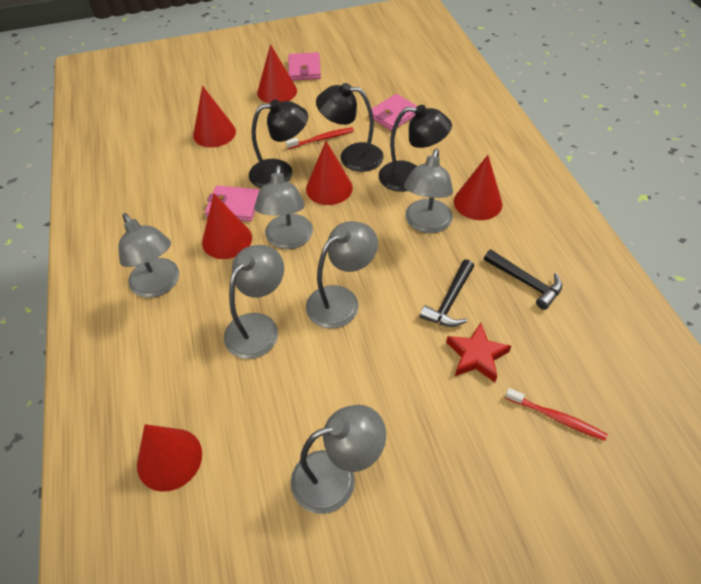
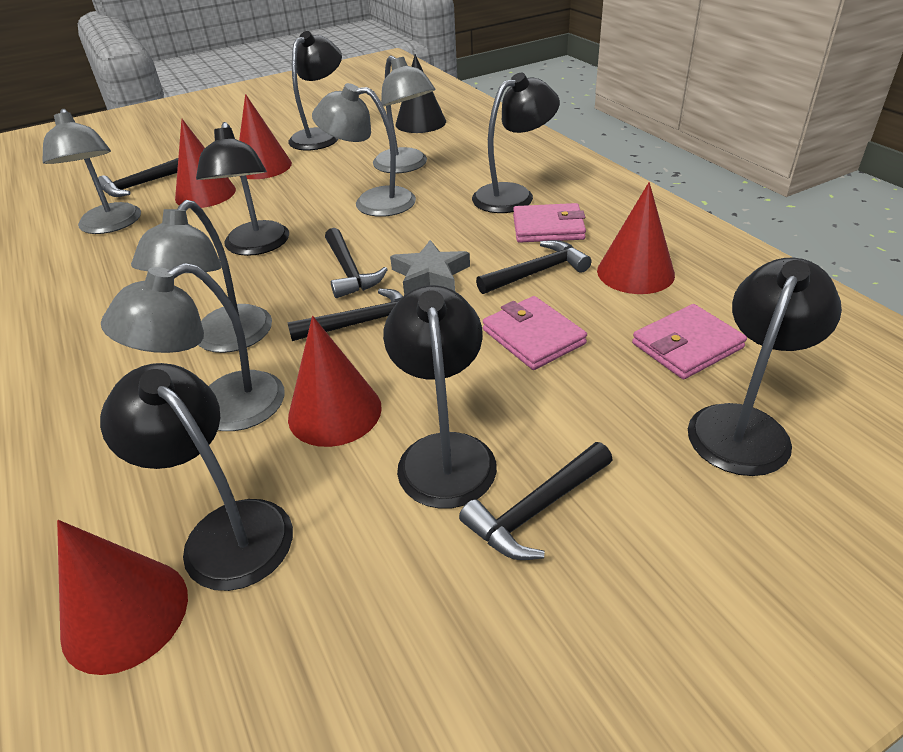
black cone: 0 -> 1
black hammer: 2 -> 5
black lamp: 3 -> 6
grey lamp: 6 -> 5
grey star: 0 -> 1
red cone: 6 -> 5
red star: 1 -> 0
red toothbrush: 2 -> 0

